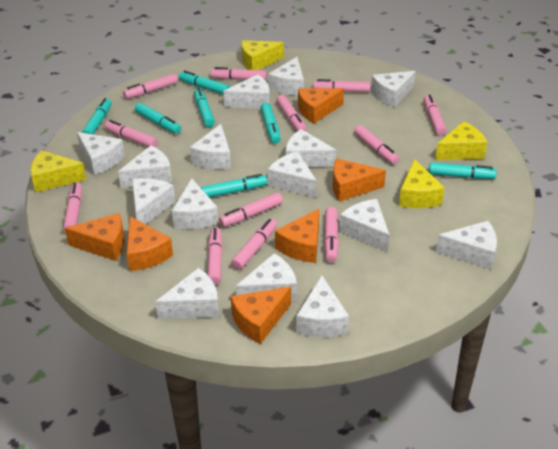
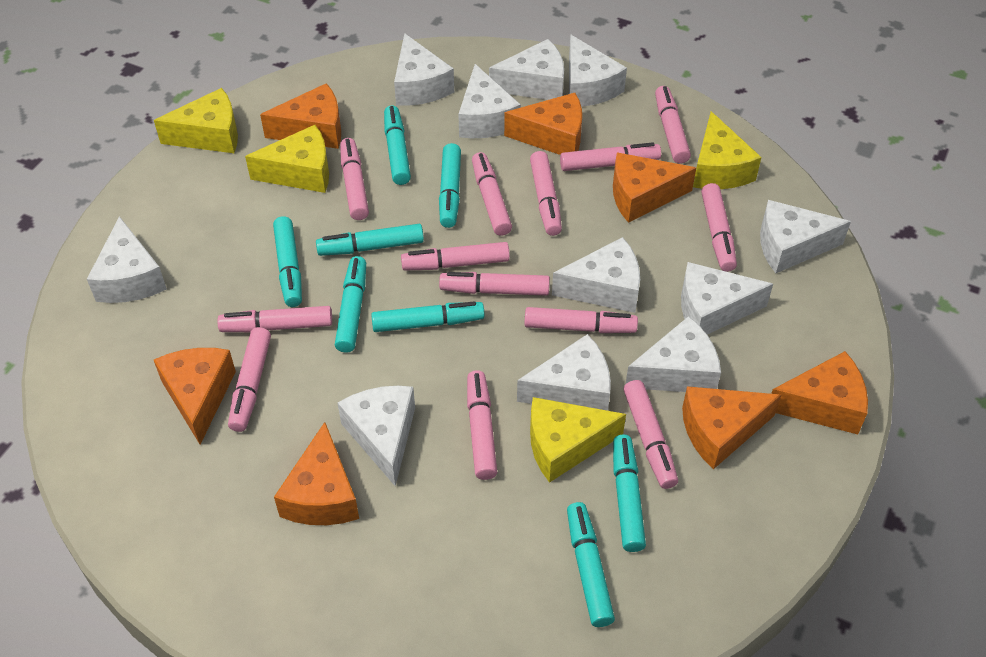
orange cheese: 6 -> 7
pink marker: 12 -> 13
turquoise marker: 7 -> 8
white cheese: 15 -> 11

